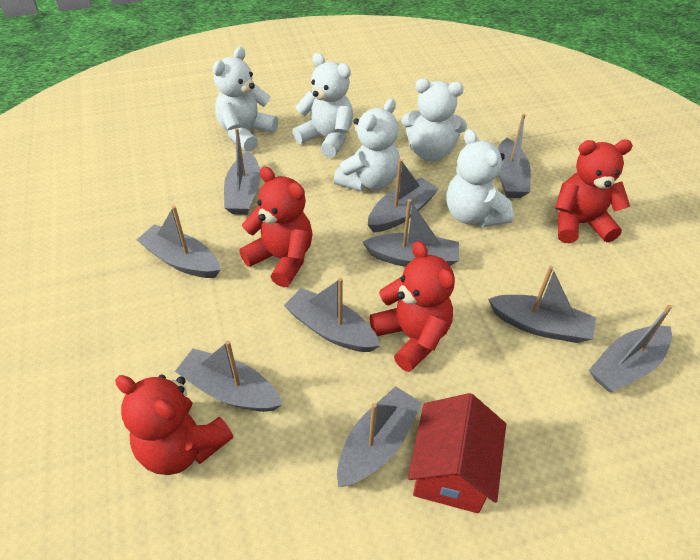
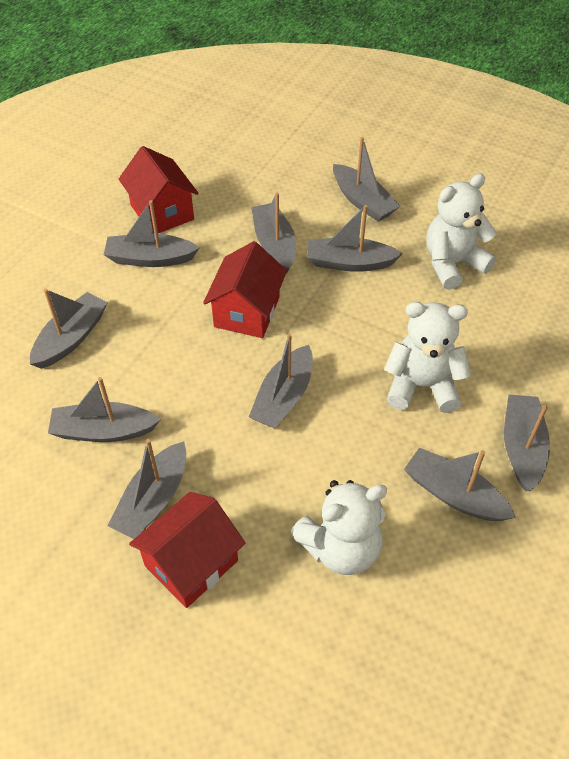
red house: 1 -> 3
red teddy bear: 4 -> 0
white teddy bear: 5 -> 3

